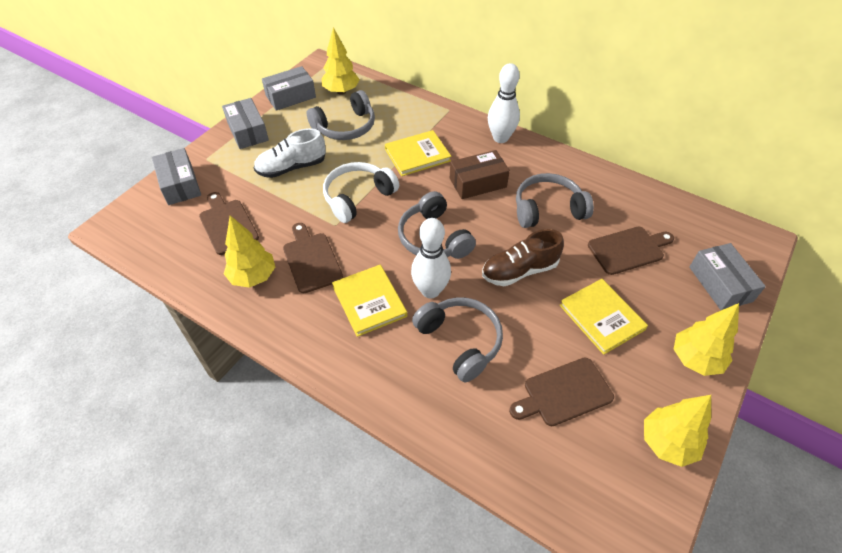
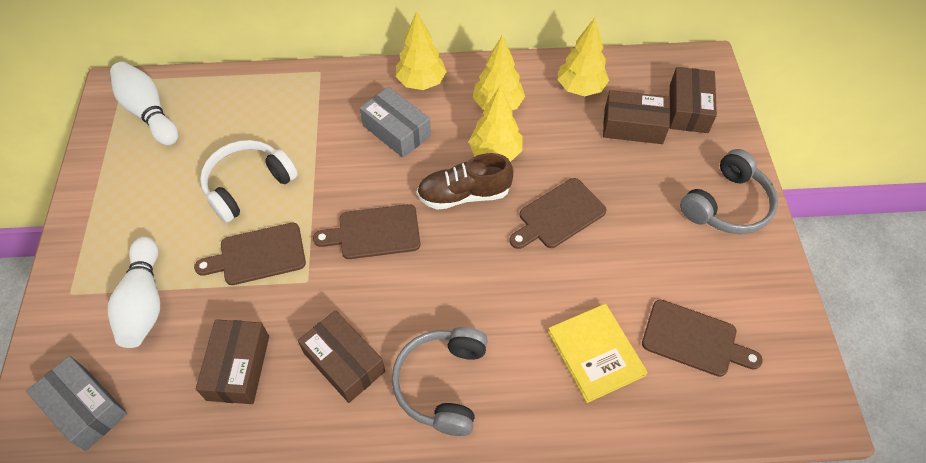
brown box: 1 -> 4
grey box: 4 -> 2
grey headphones: 4 -> 2
white shoe: 1 -> 0
yellow book: 3 -> 1

